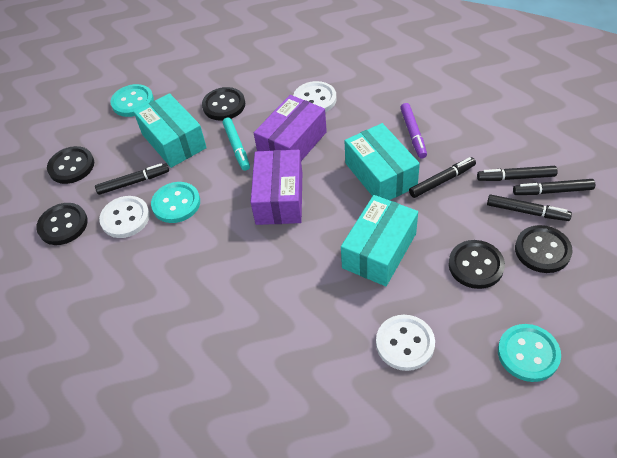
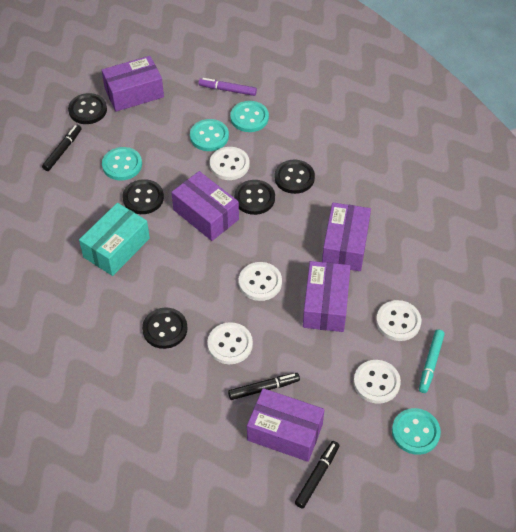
black marker: 5 -> 3
purple box: 2 -> 5
turquoise box: 3 -> 1
turquoise button: 3 -> 4
white button: 3 -> 5

